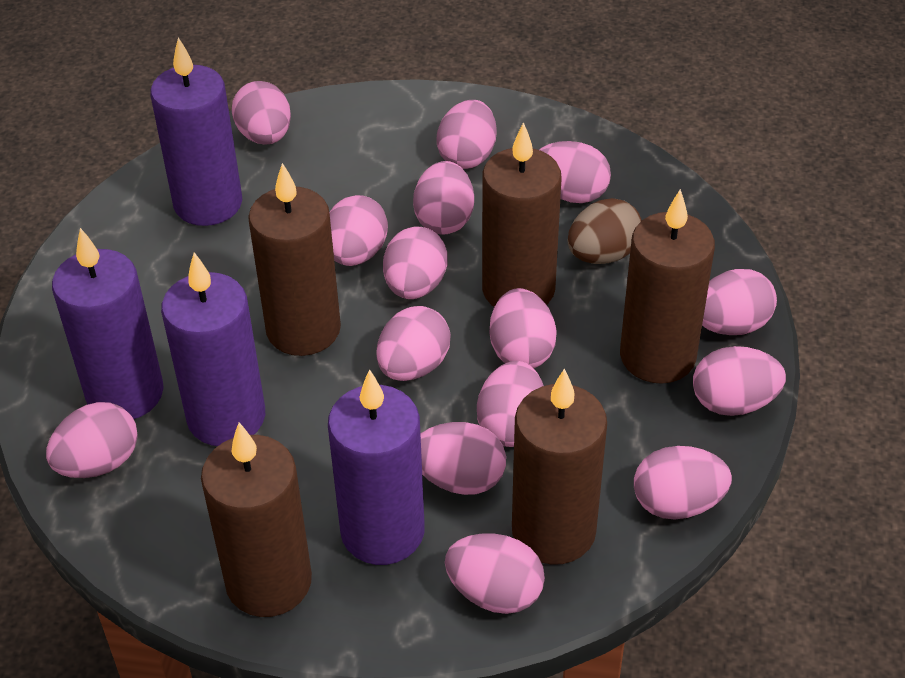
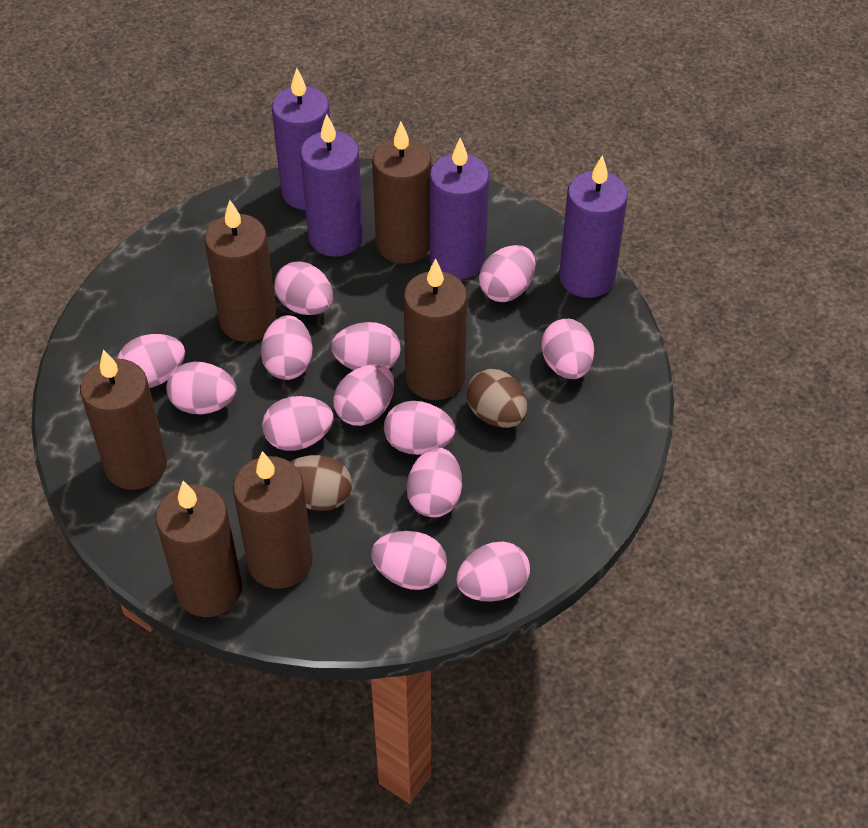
brown candle: 5 -> 6
brown egg: 1 -> 2
pink egg: 15 -> 13

